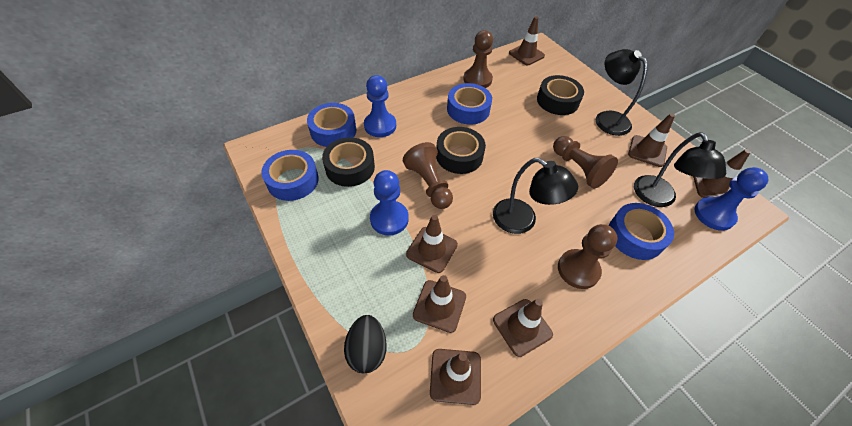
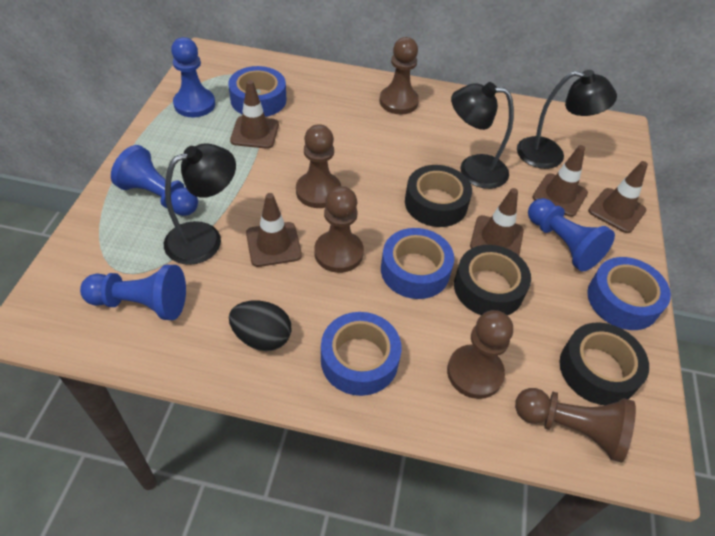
blue pawn: 3 -> 4
brown pawn: 4 -> 5
brown traffic cone: 7 -> 5

